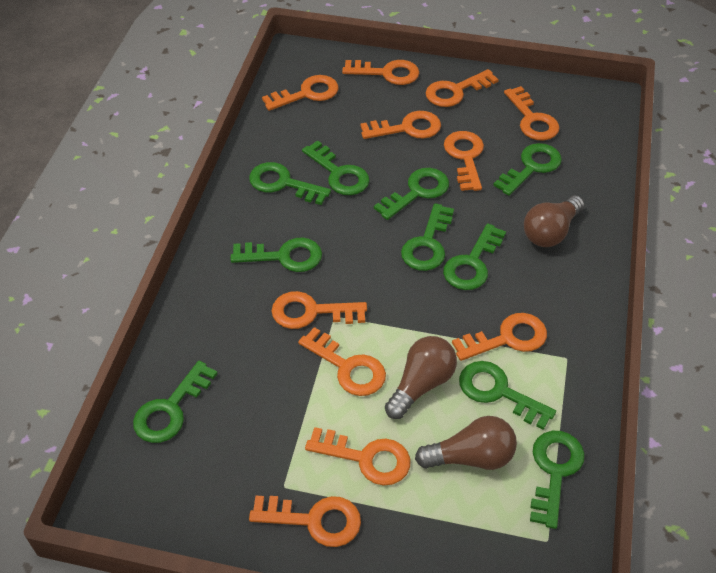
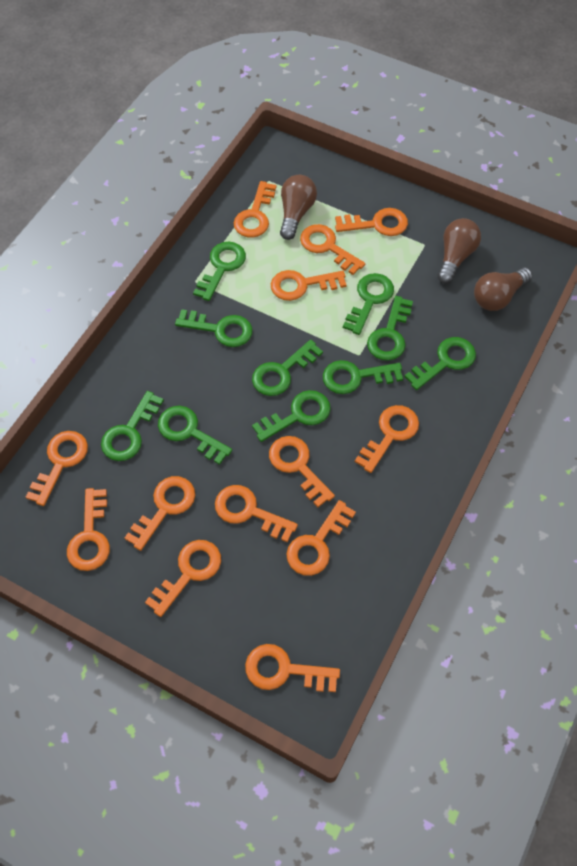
orange key: 11 -> 13

